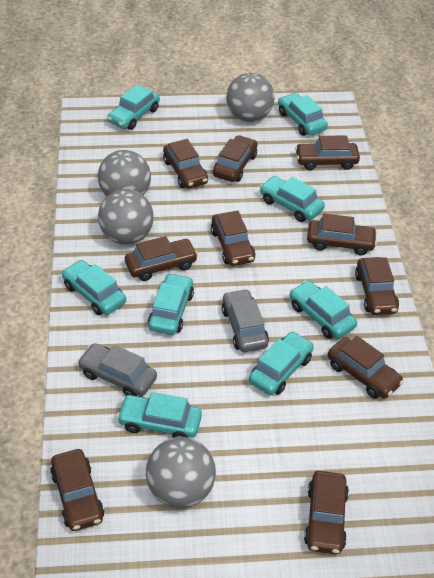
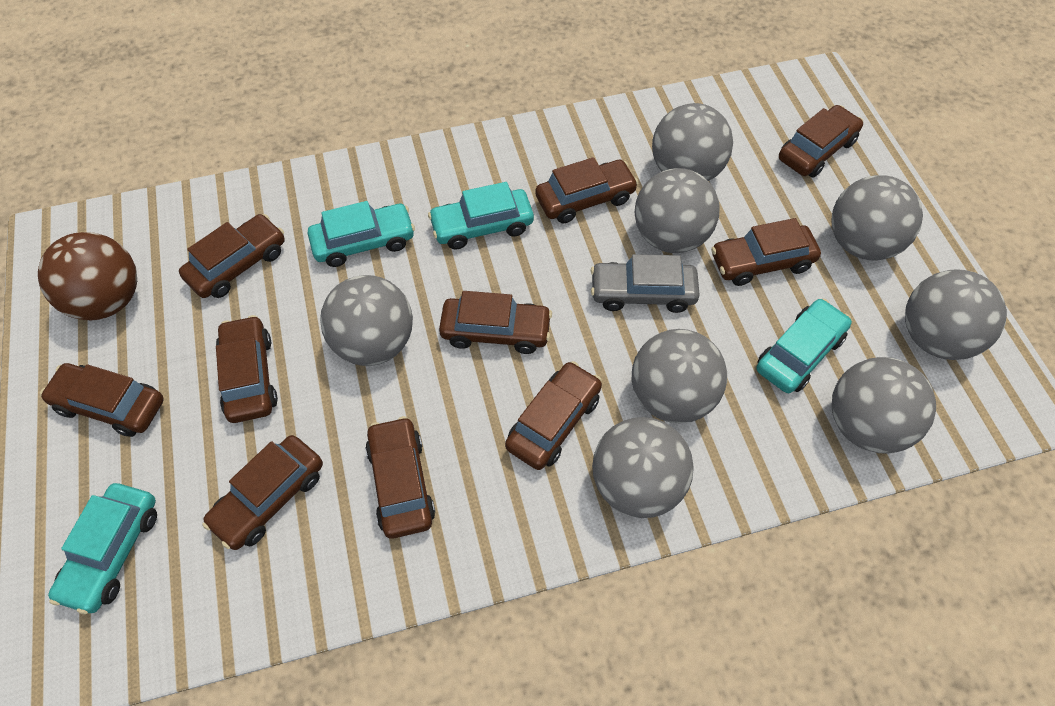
brown ball: 0 -> 1
grey ball: 4 -> 8
grey car: 2 -> 1
turquoise car: 8 -> 4

